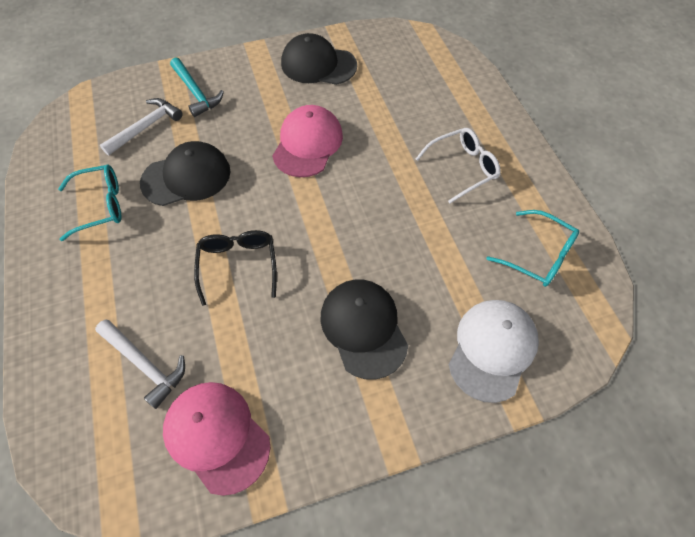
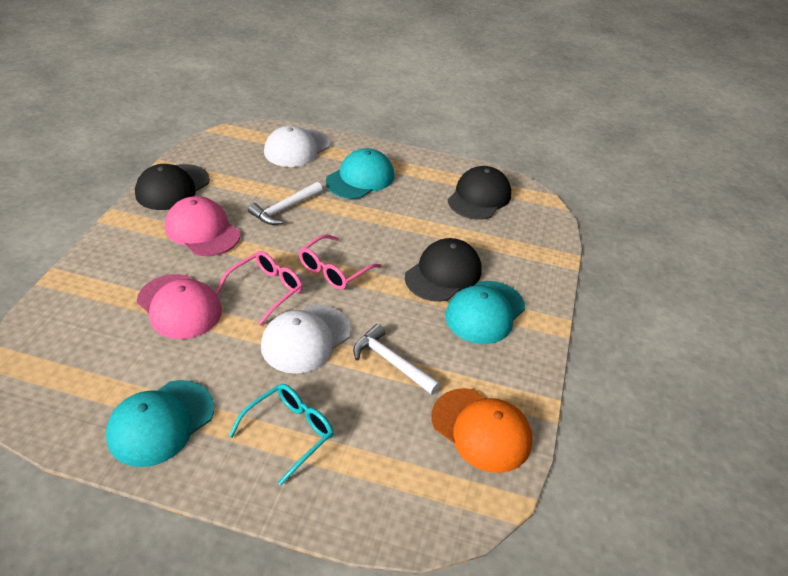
black glasses: 1 -> 0
orange cap: 0 -> 1
pink glasses: 0 -> 2
turquoise cap: 0 -> 3
turquoise glasses: 2 -> 1
turquoise hammer: 1 -> 0
white cap: 1 -> 2
white glasses: 1 -> 0

